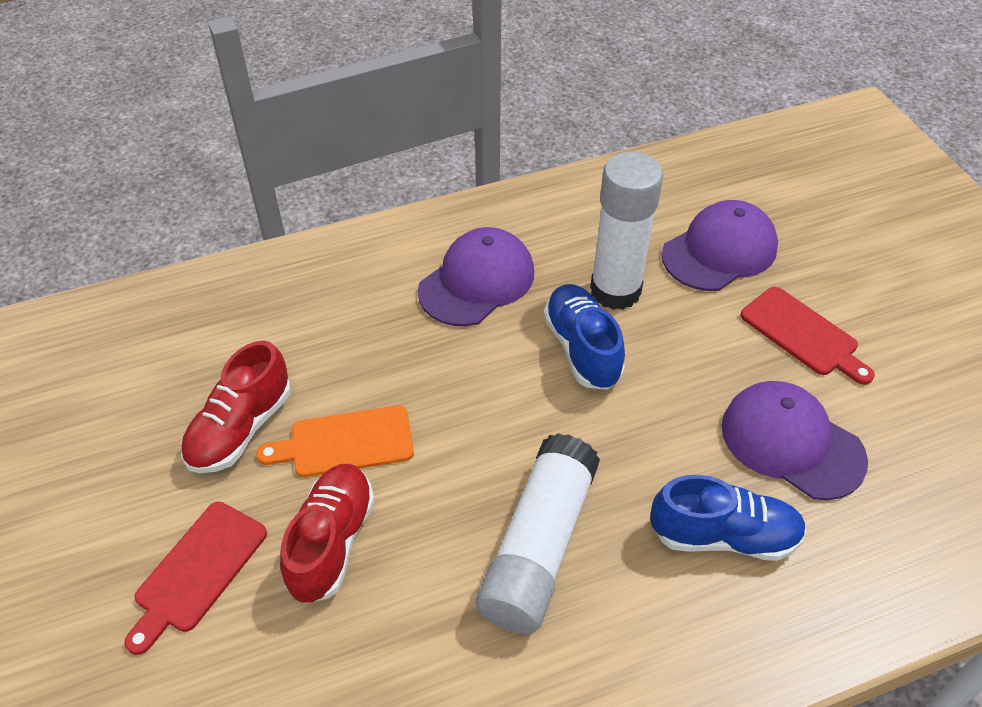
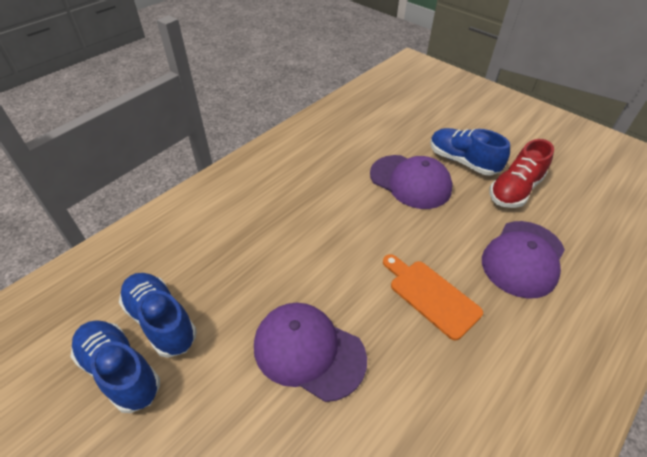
blue shoe: 2 -> 3
red cutting board: 2 -> 0
red shoe: 2 -> 1
white glue stick: 2 -> 0

